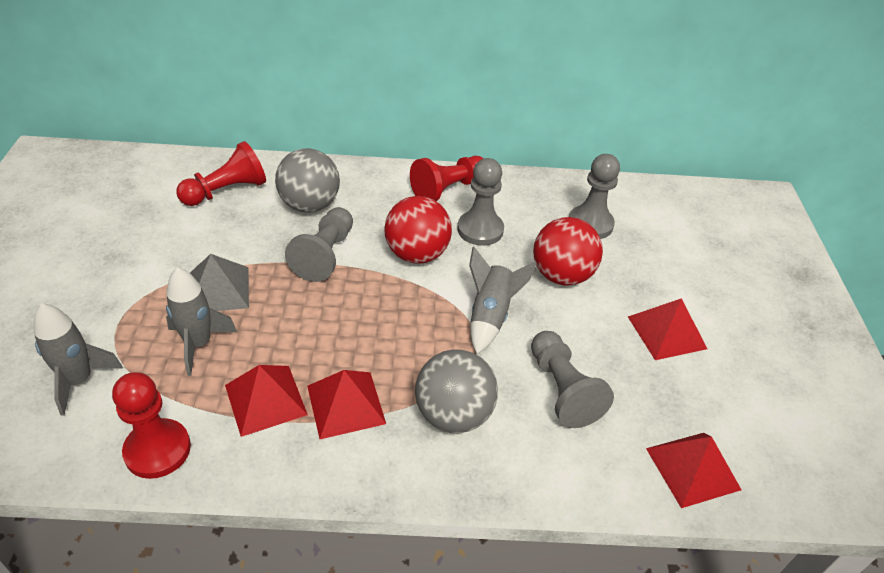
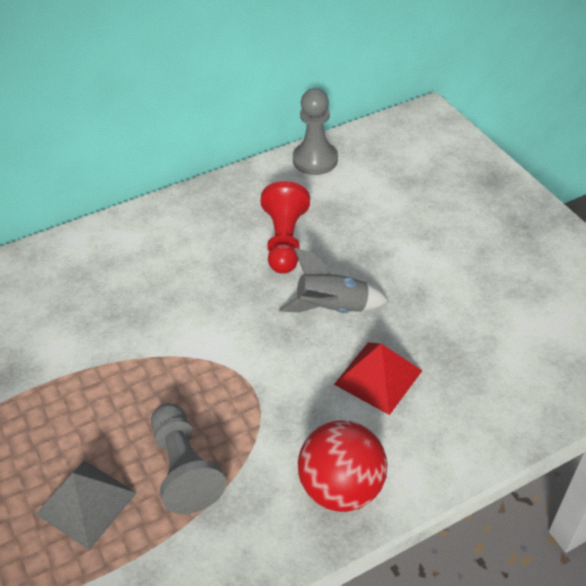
grey ball: 2 -> 0
grey pawn: 4 -> 2
grey rocket: 3 -> 1
red ball: 2 -> 1
red pawn: 3 -> 1
red pyramid: 4 -> 1

